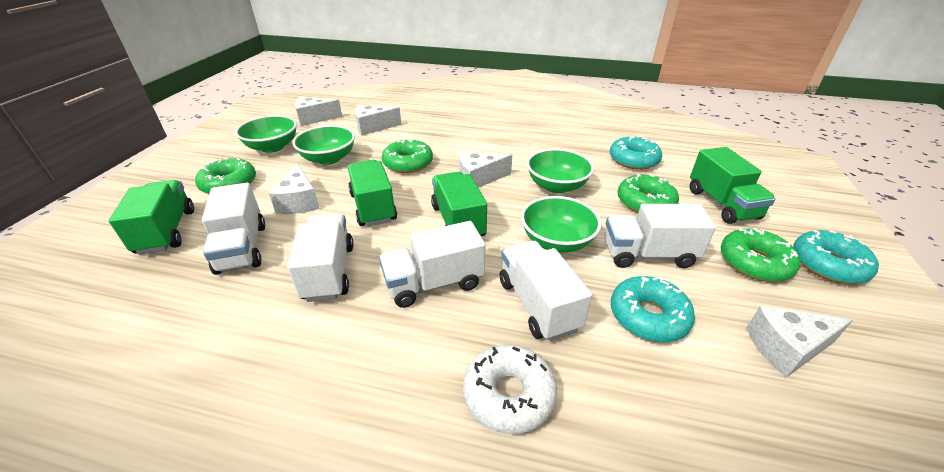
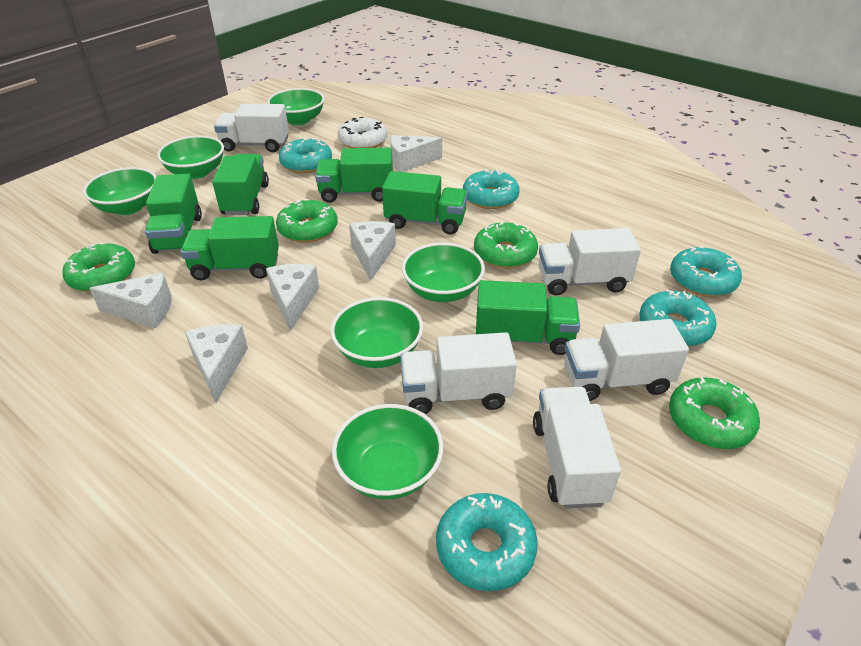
green bowl: 4 -> 6
green truck: 4 -> 6
turquoise donut: 3 -> 5

